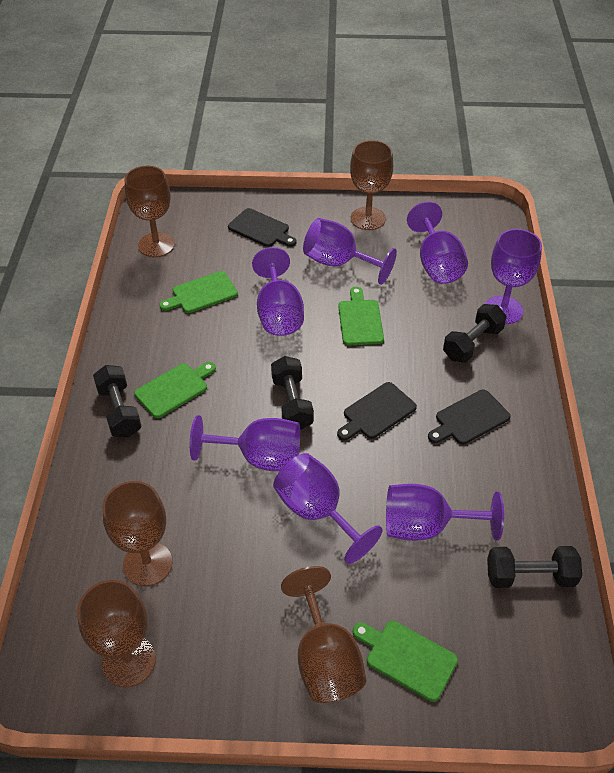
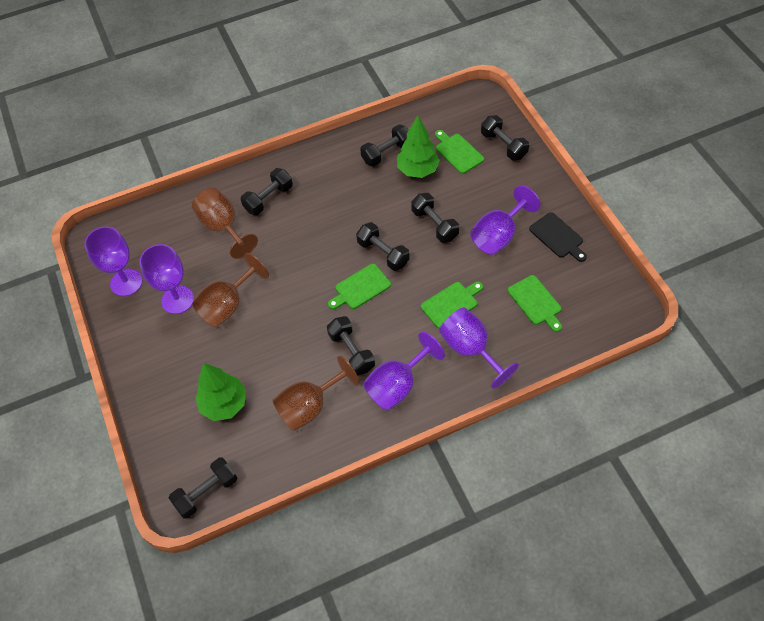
black cutting board: 3 -> 1
black dumbbell: 4 -> 7
brown goblet: 5 -> 3
green tree: 0 -> 2
purple goblet: 7 -> 5

